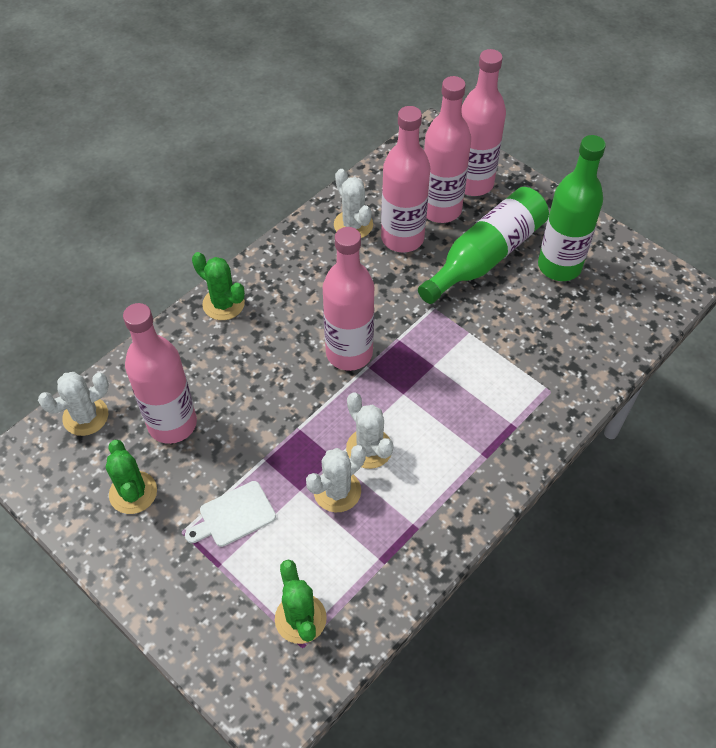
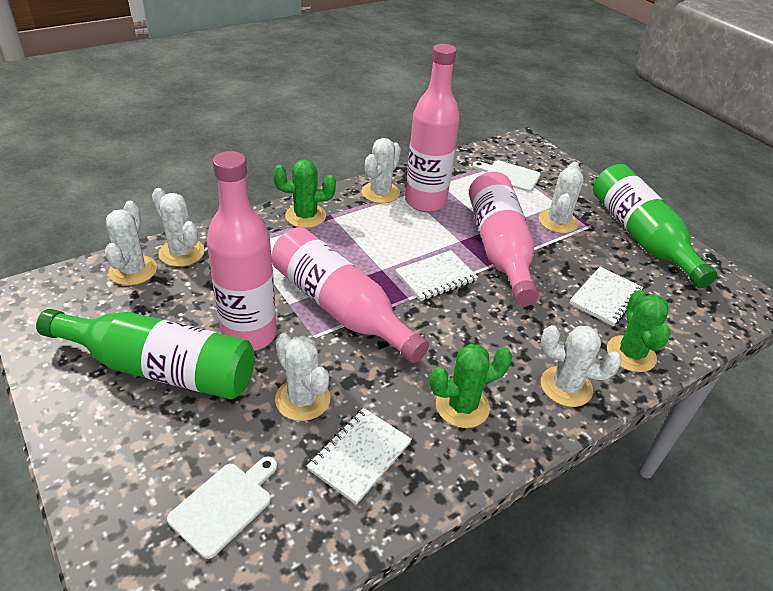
pink bottle: 5 -> 4
white cactus: 4 -> 6
white cutting board: 1 -> 2
white notebook: 0 -> 3

